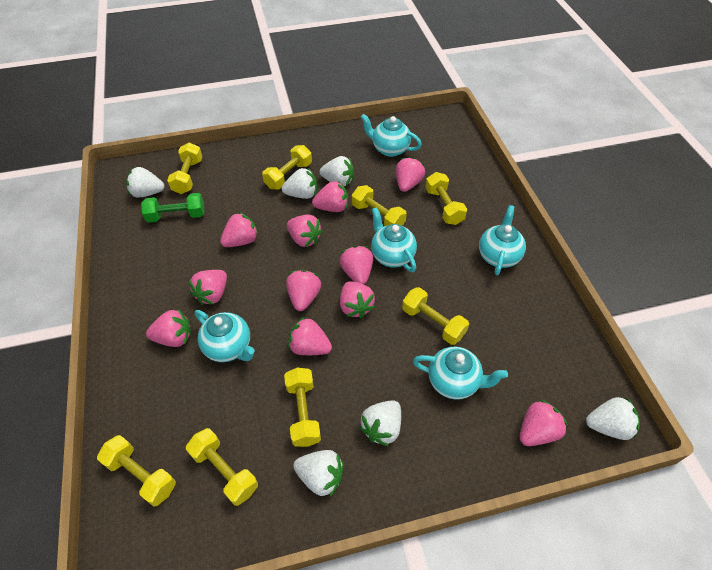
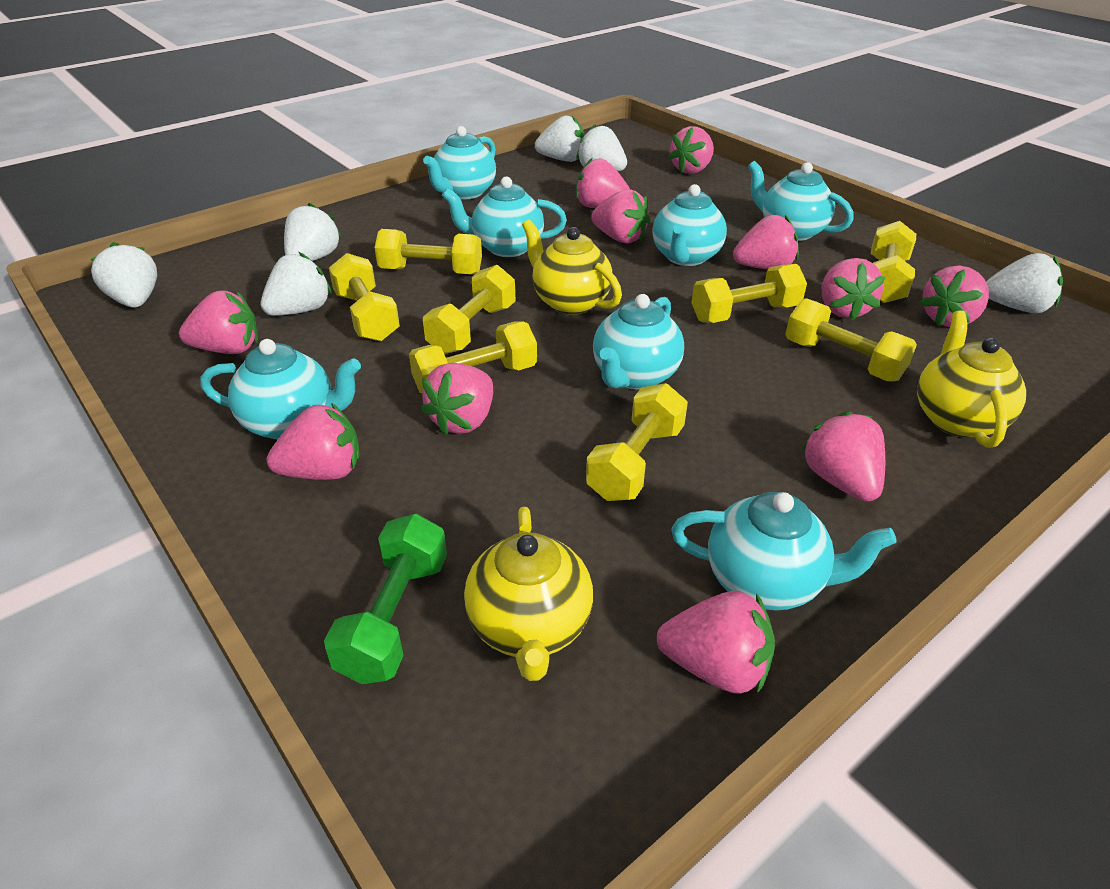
turquoise teapot: 5 -> 7
yellow teapot: 0 -> 3

